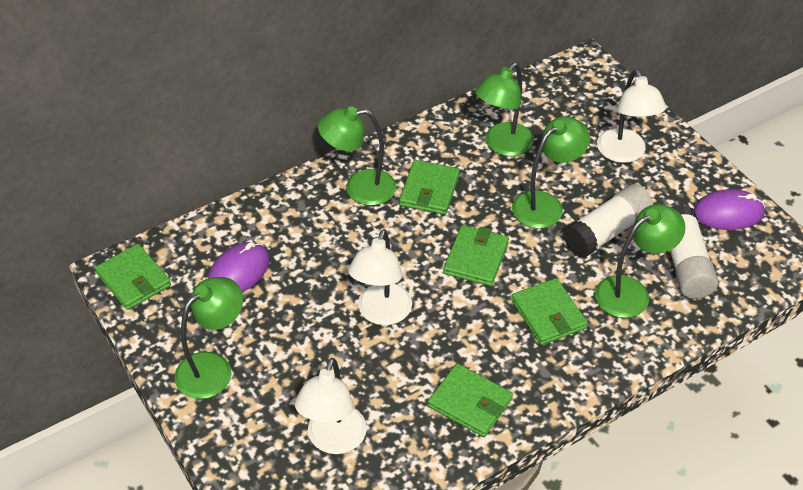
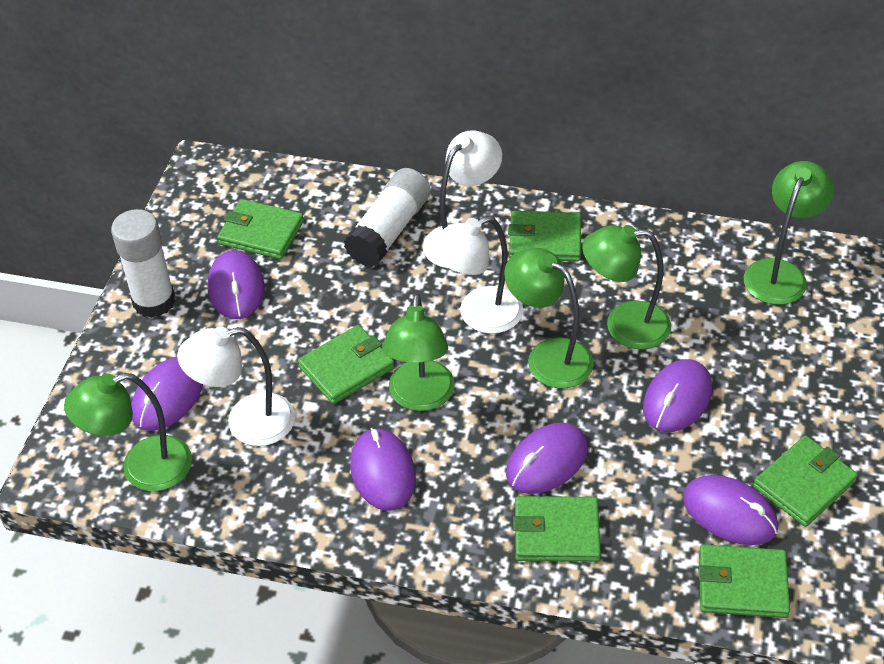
green wallet: 5 -> 6
purple mouse: 2 -> 6

